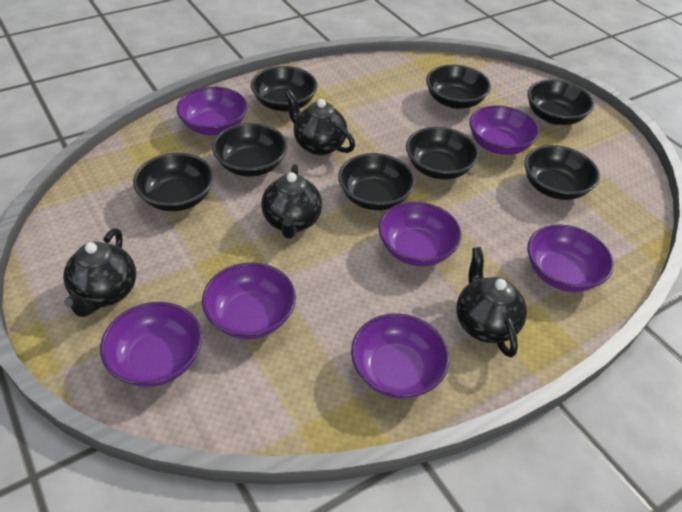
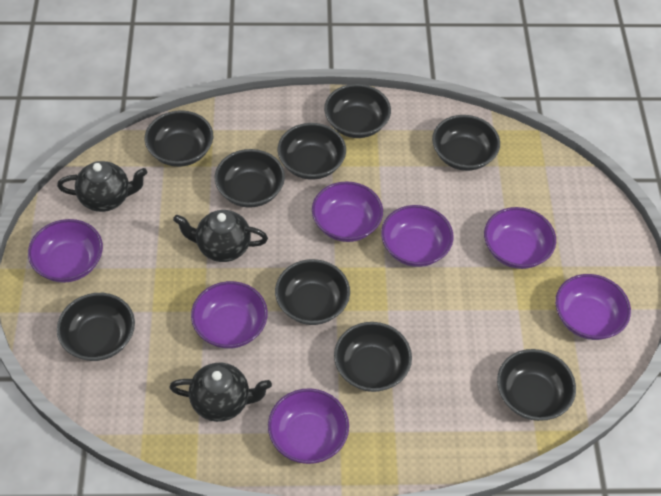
black bowl: 8 -> 9
black teapot: 4 -> 3

